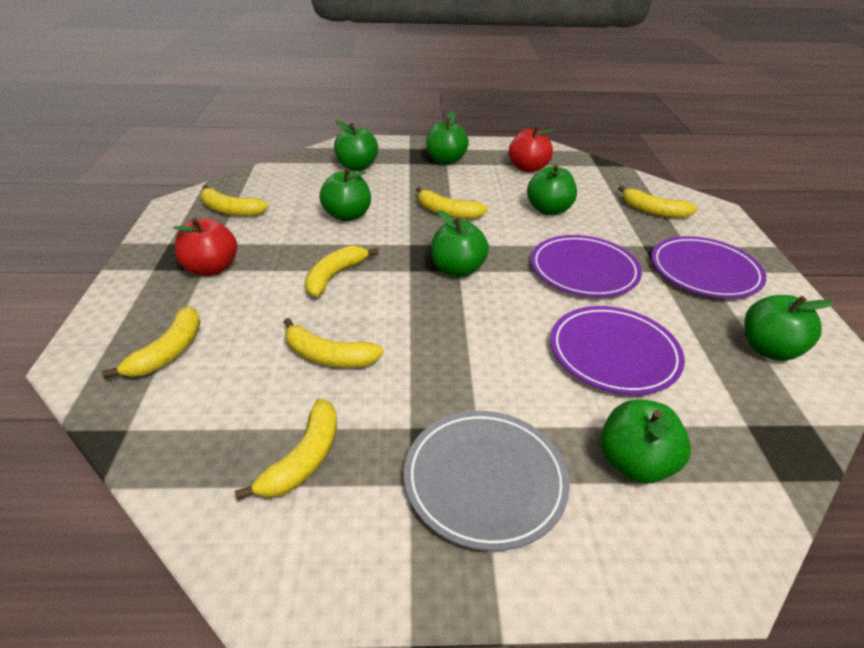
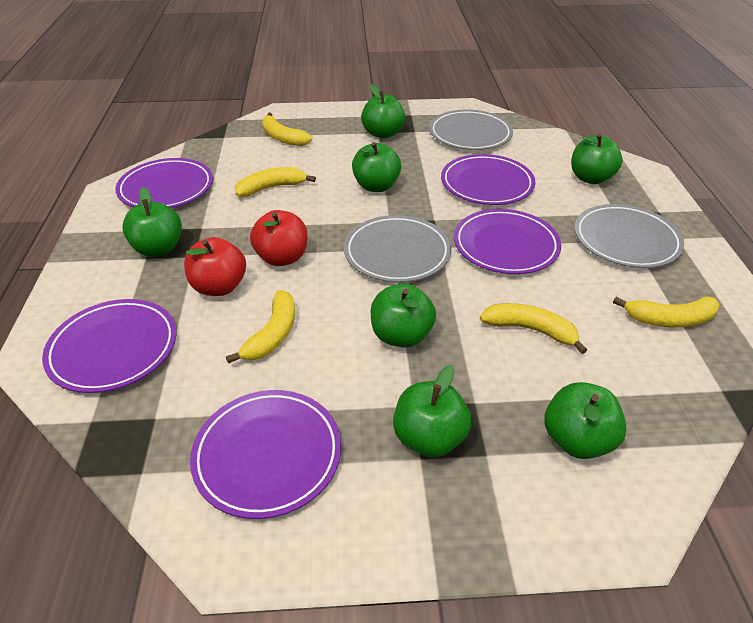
grey plate: 1 -> 3
purple plate: 3 -> 5
yellow banana: 7 -> 5

